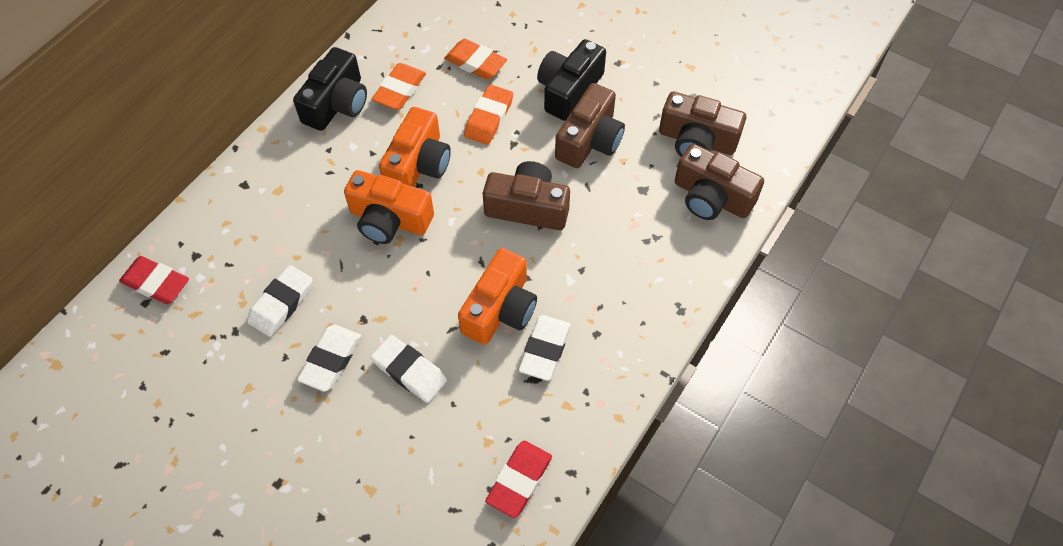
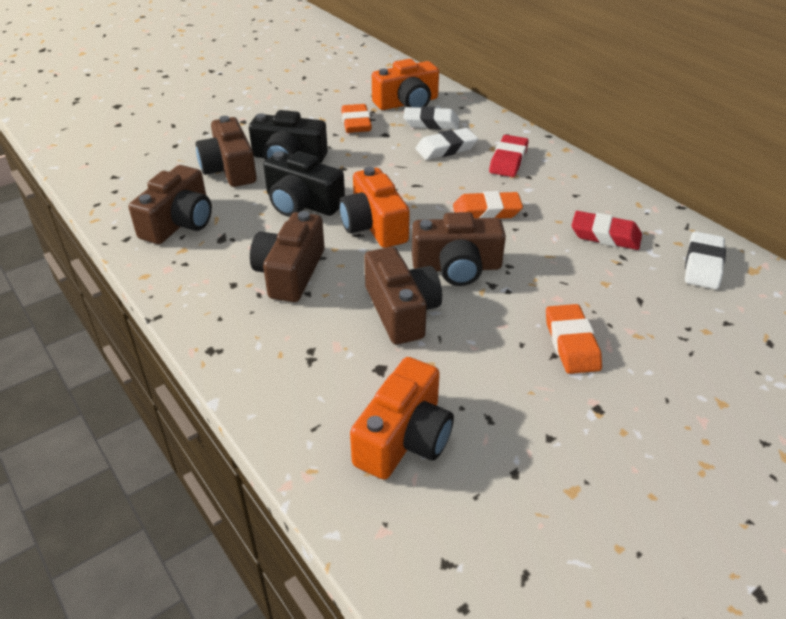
brown camera: 4 -> 5
white eraser: 4 -> 3

